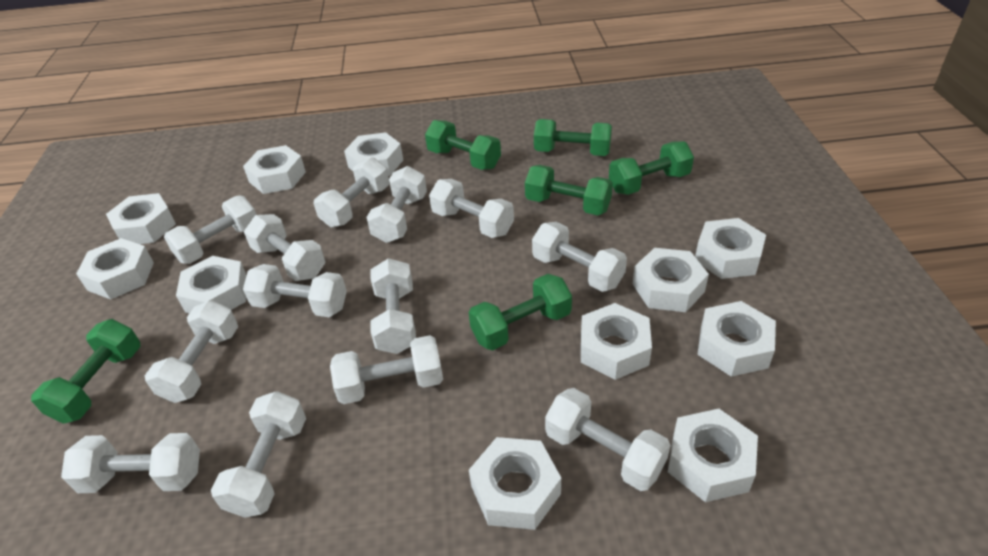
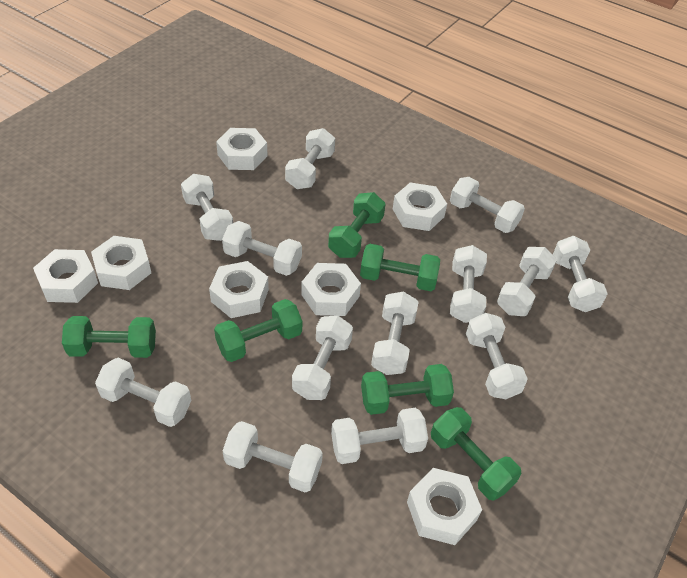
white nut: 11 -> 7

